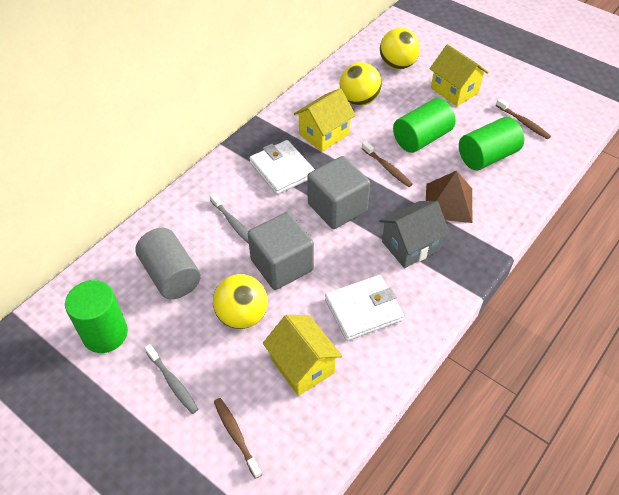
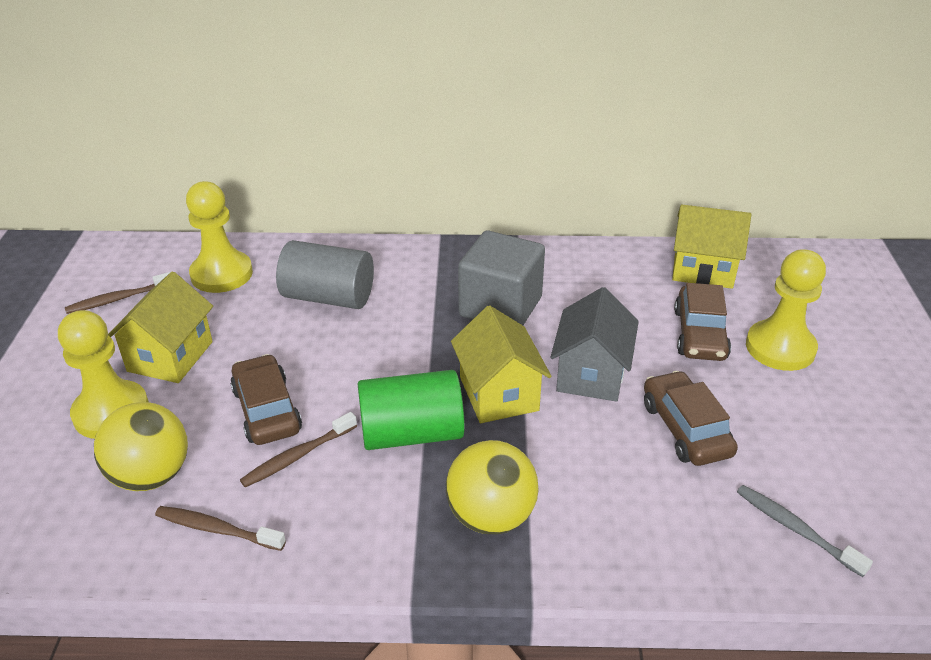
brown car: 0 -> 3
brown pyramid: 1 -> 0
green cylinder: 3 -> 1
grey cube: 2 -> 1
grey toothbrush: 2 -> 1
white wallet: 2 -> 0
yellow ball: 3 -> 2
yellow pawn: 0 -> 3

